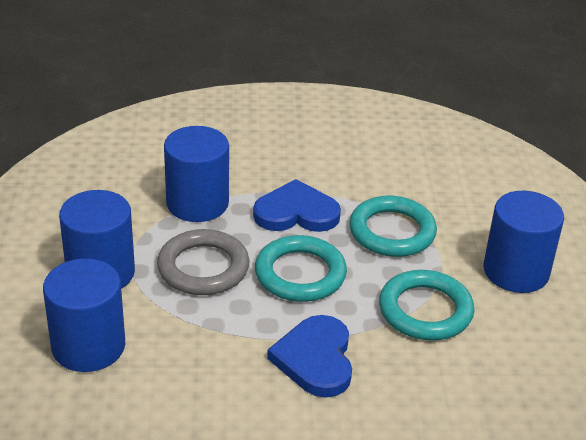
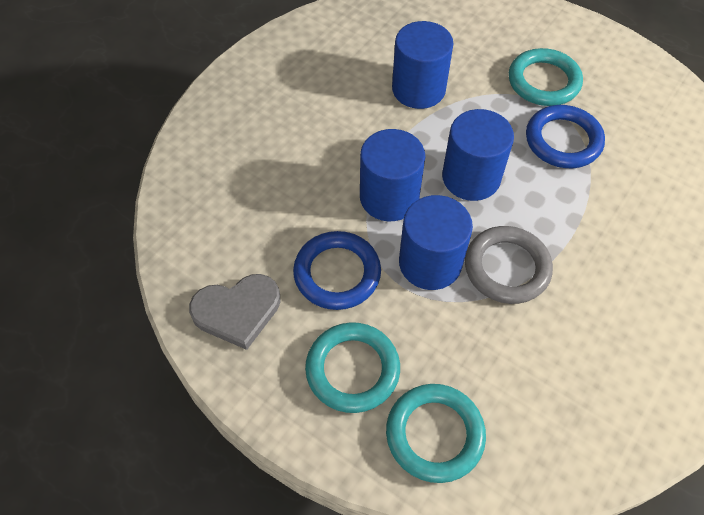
blue heart: 2 -> 0
blue ring: 0 -> 2
grey heart: 0 -> 1

